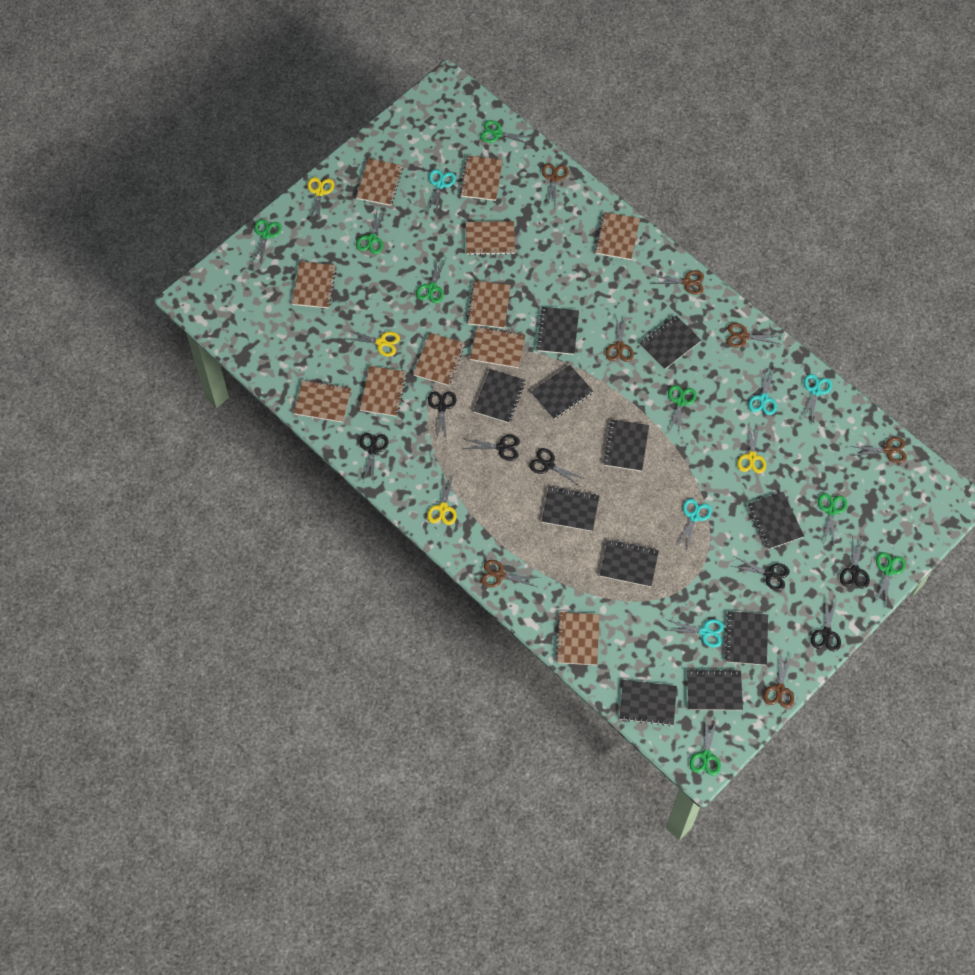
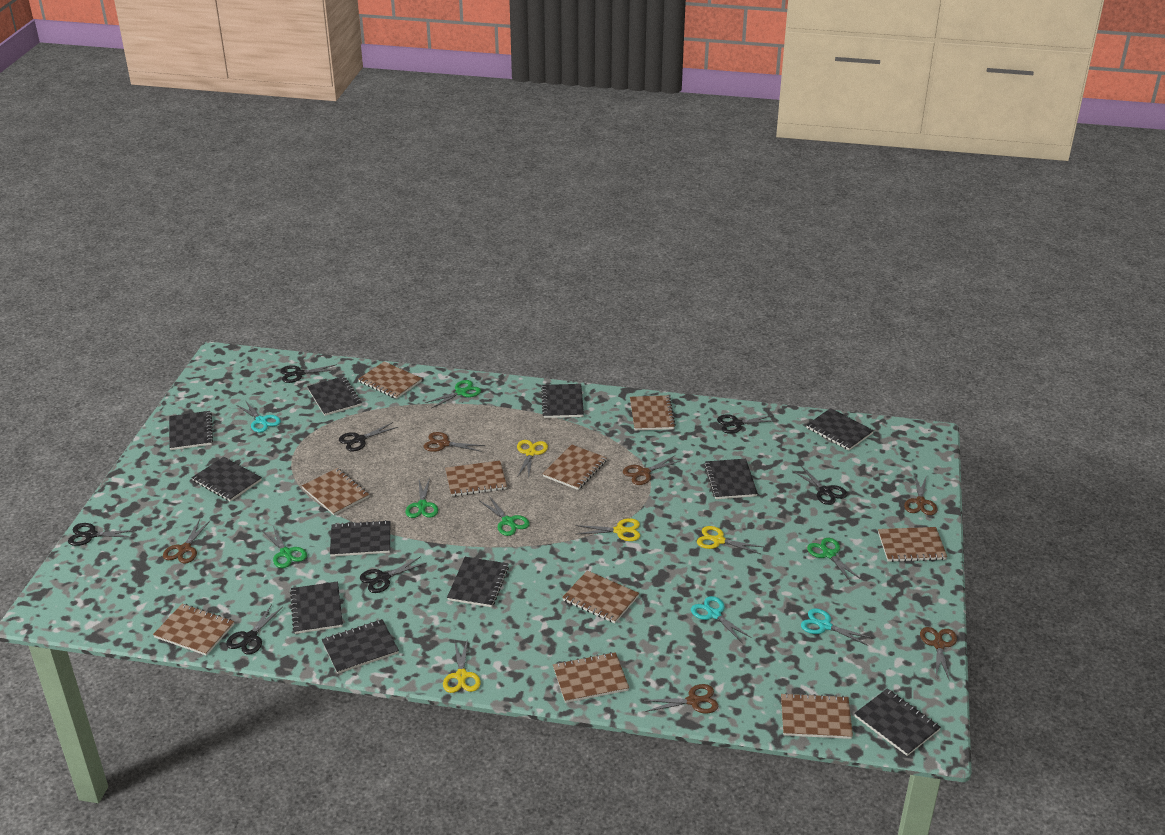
brown notebook: 11 -> 10
brown scissors: 7 -> 6
green scissors: 8 -> 5
turquoise scissors: 5 -> 3

